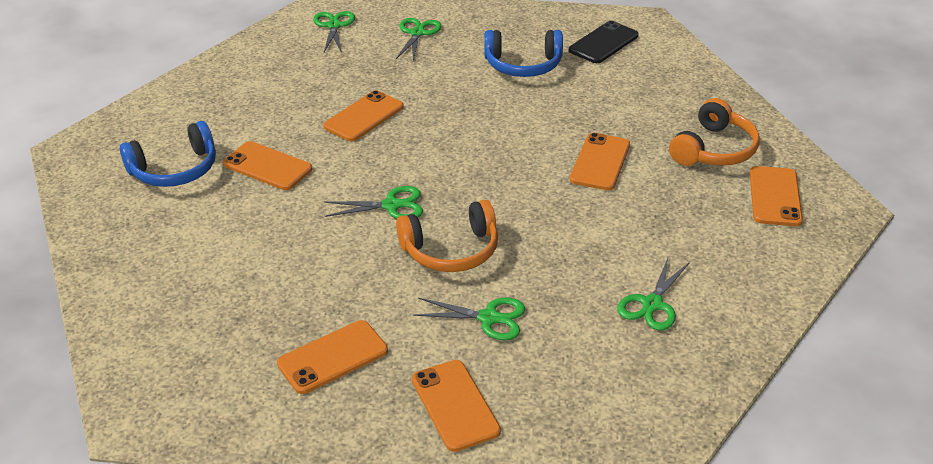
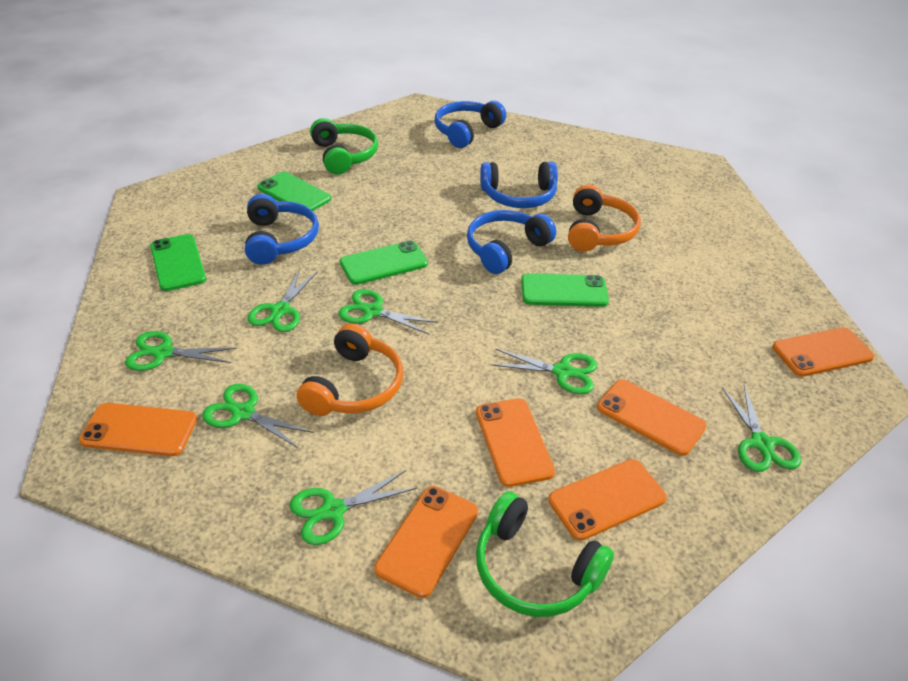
black phone: 1 -> 0
blue headphones: 2 -> 4
green headphones: 0 -> 2
green phone: 0 -> 4
green scissors: 5 -> 7

